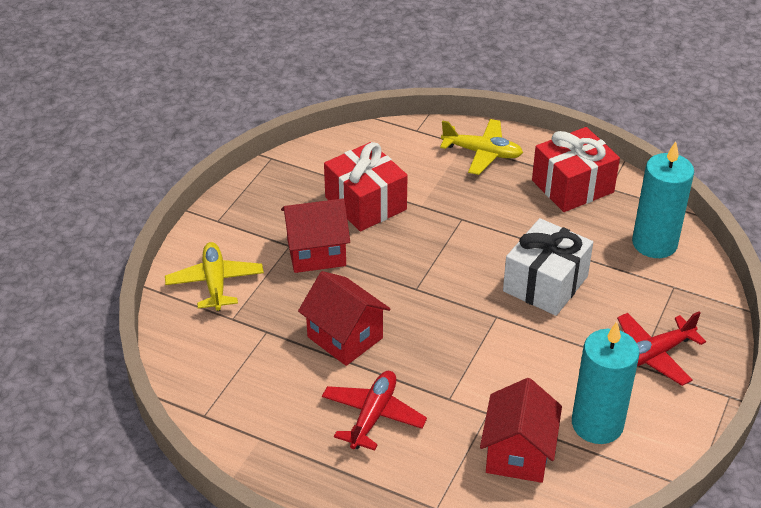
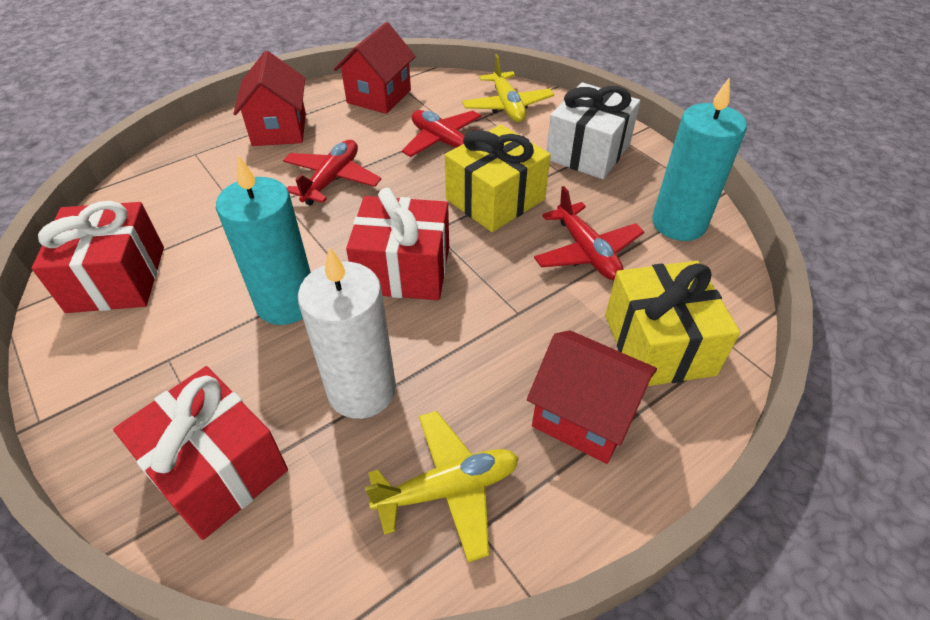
red gift: 2 -> 3
red plane: 2 -> 3
white candle: 0 -> 1
yellow gift: 0 -> 2

